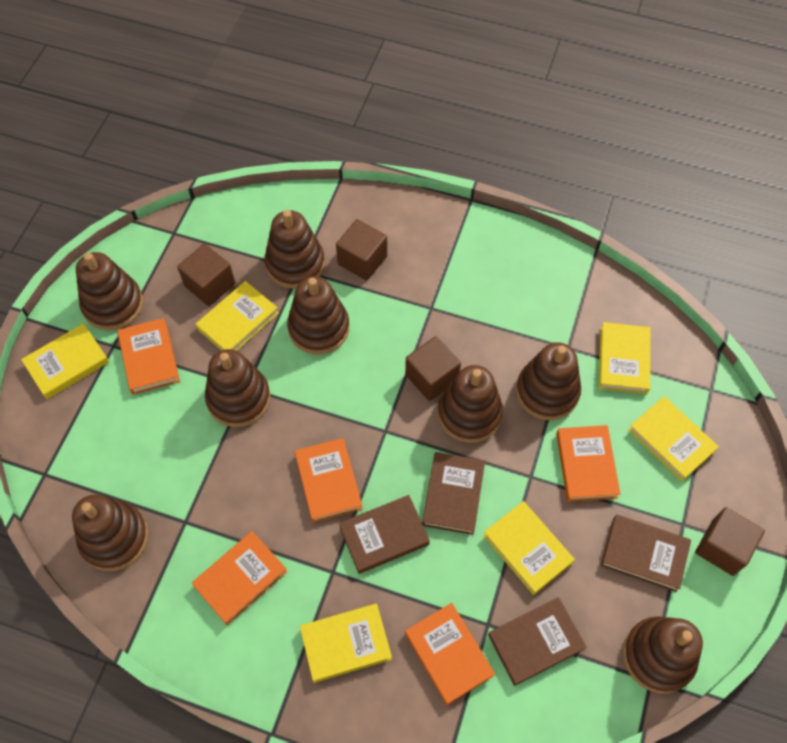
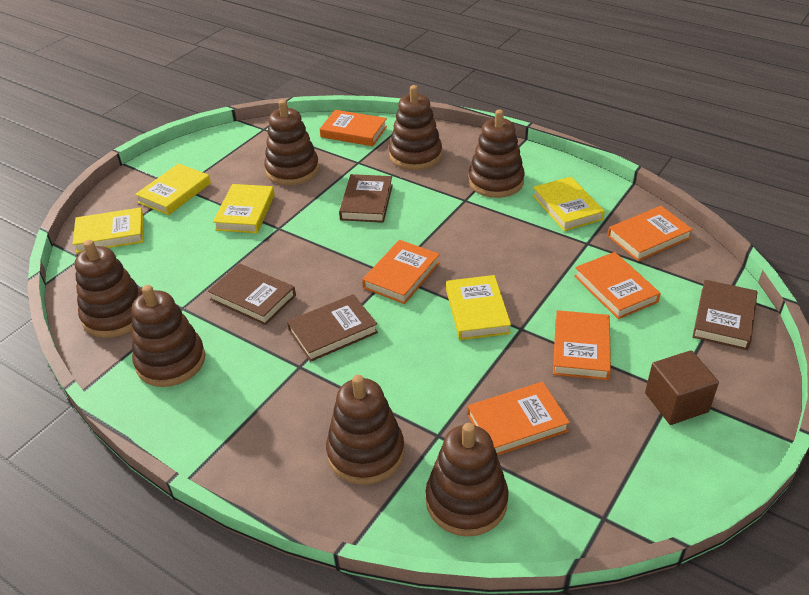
brown cube: 4 -> 1
brown stacking toy: 8 -> 7
orange book: 5 -> 6
yellow book: 6 -> 5

